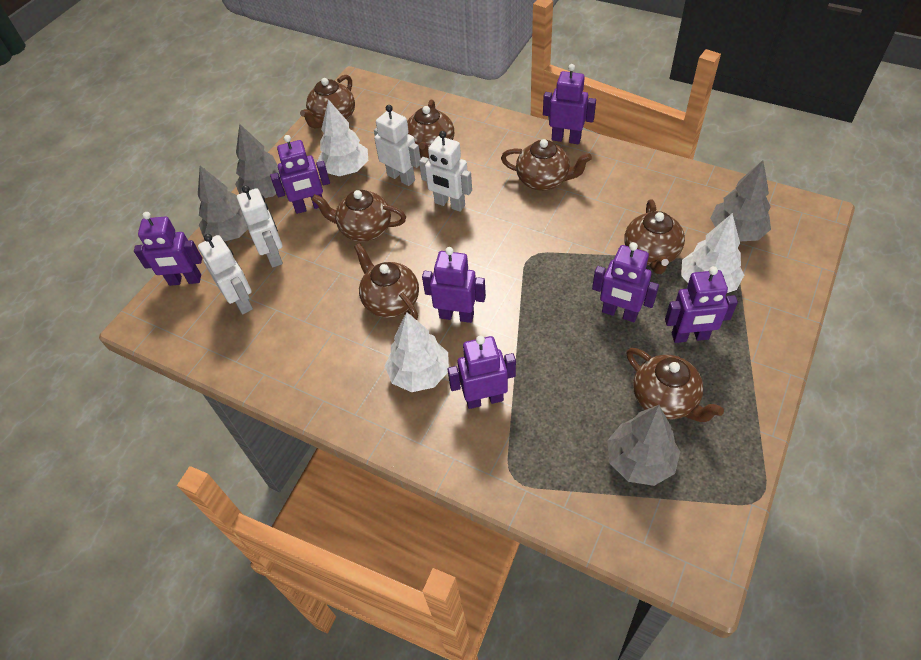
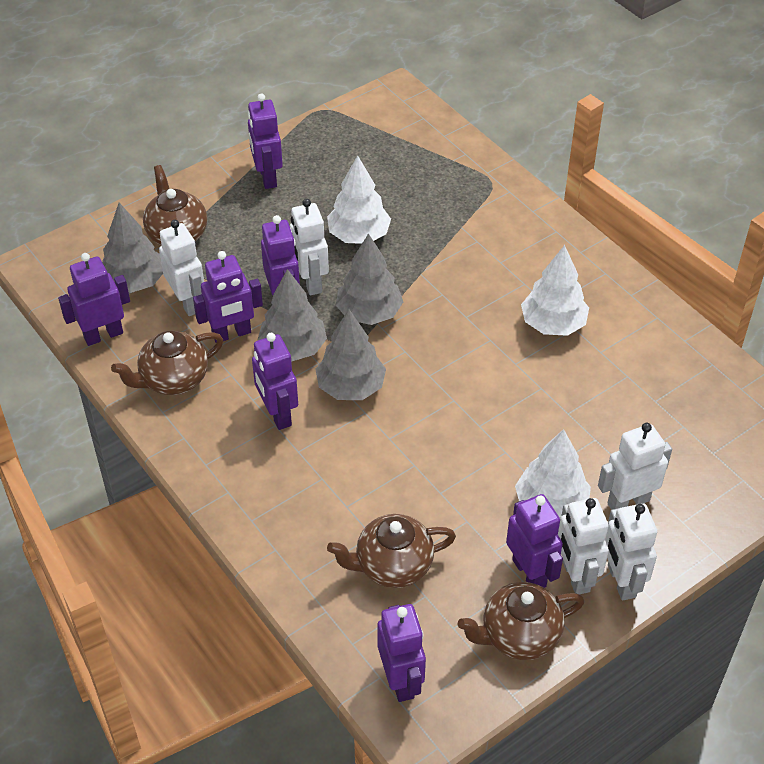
brown teapot: 7 -> 4
white robot: 4 -> 5

